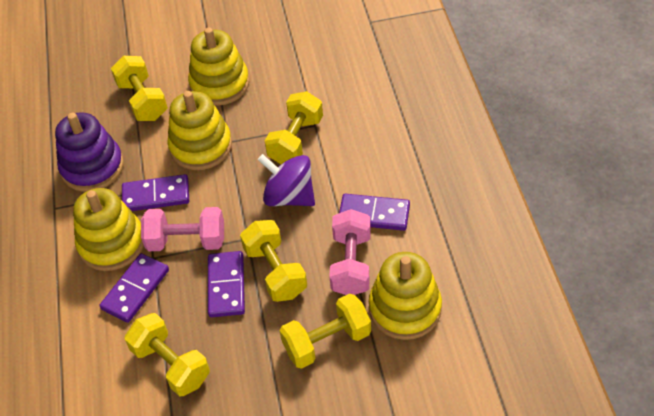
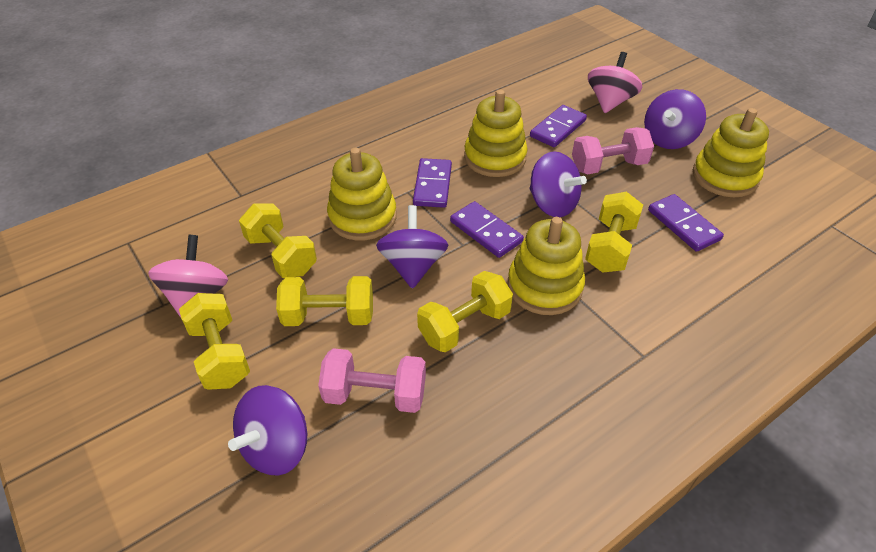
pink spinning top: 0 -> 2
purple spinning top: 1 -> 4
purple stacking toy: 1 -> 0

